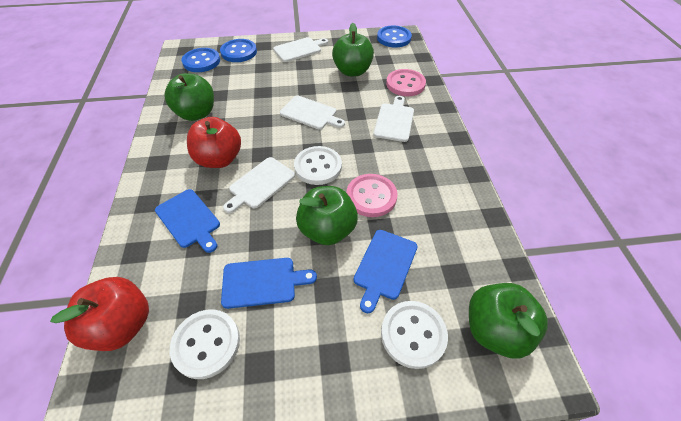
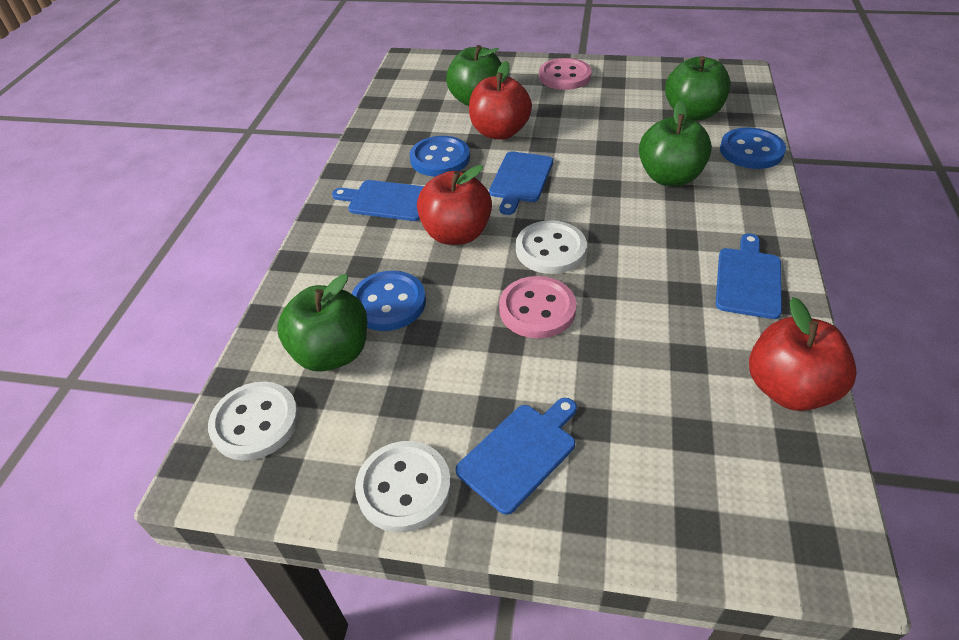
blue cutting board: 3 -> 4
red apple: 2 -> 3
white cutting board: 4 -> 0

